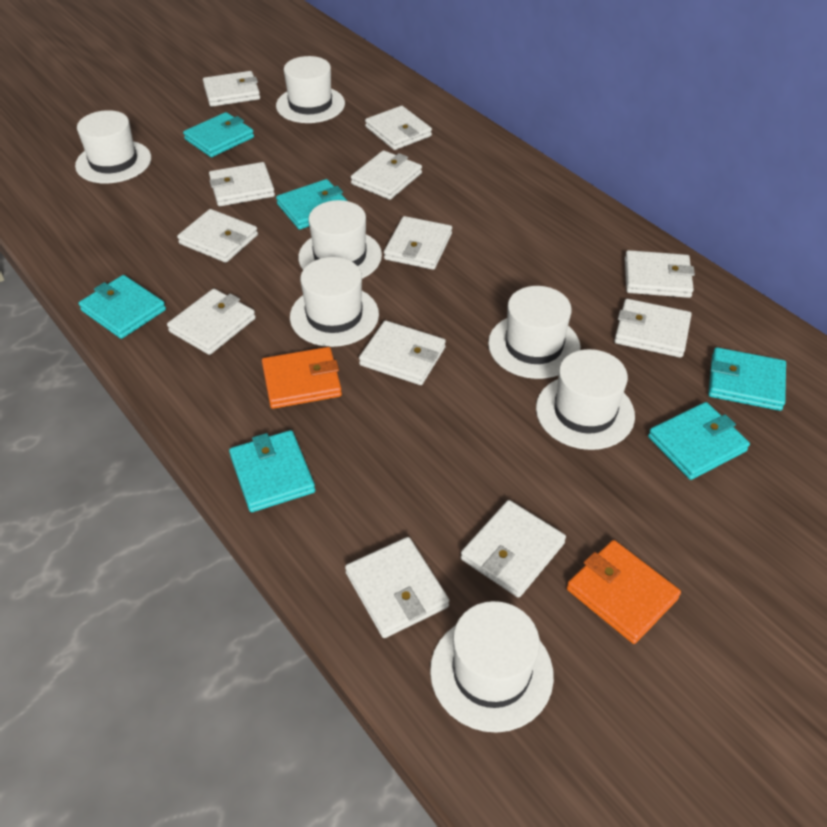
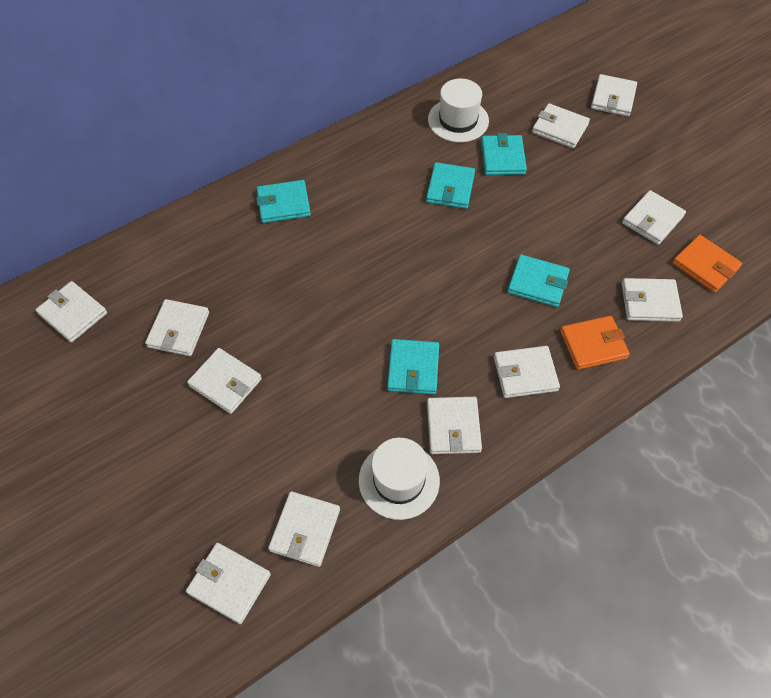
turquoise wallet: 6 -> 5
white hat: 7 -> 2
white wallet: 12 -> 11

